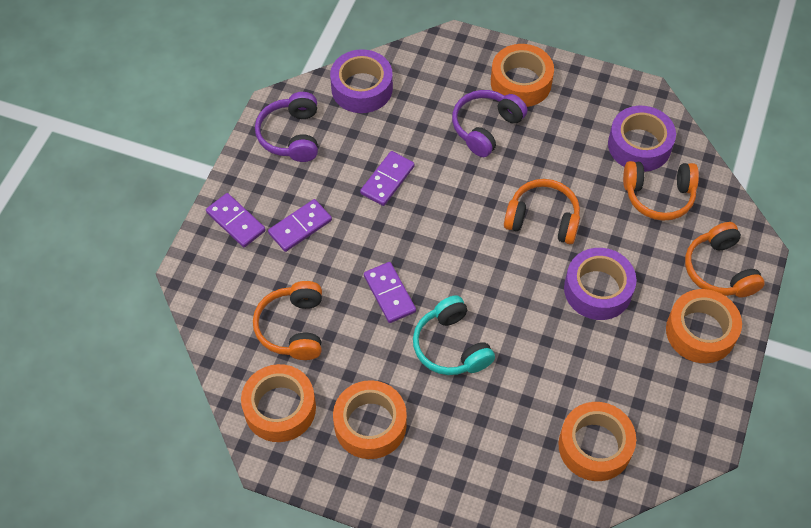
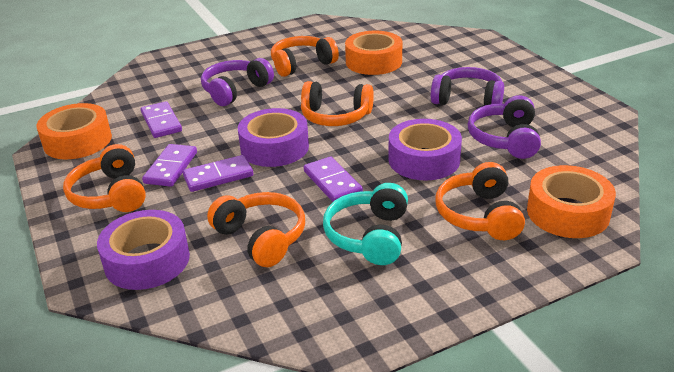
orange headphones: 4 -> 5
orange tape: 5 -> 3
purple headphones: 2 -> 3

